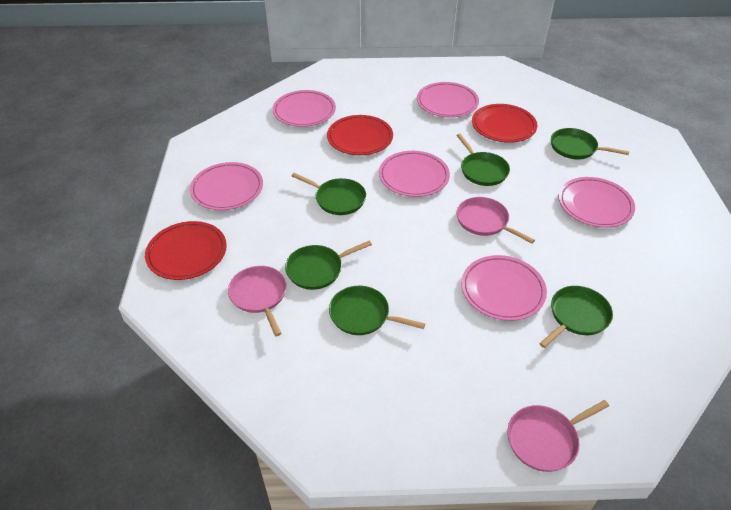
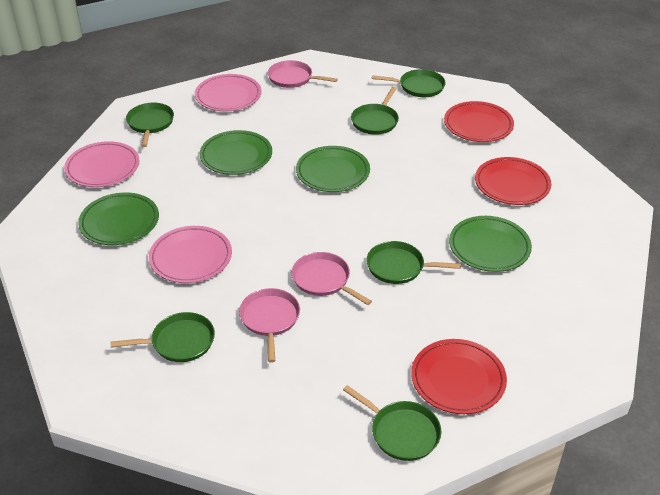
green plate: 0 -> 4
pink plate: 6 -> 3

